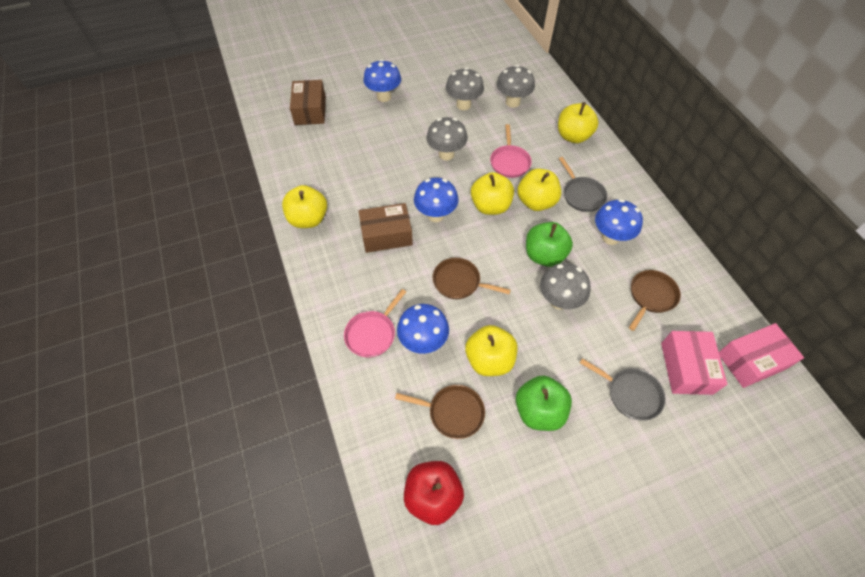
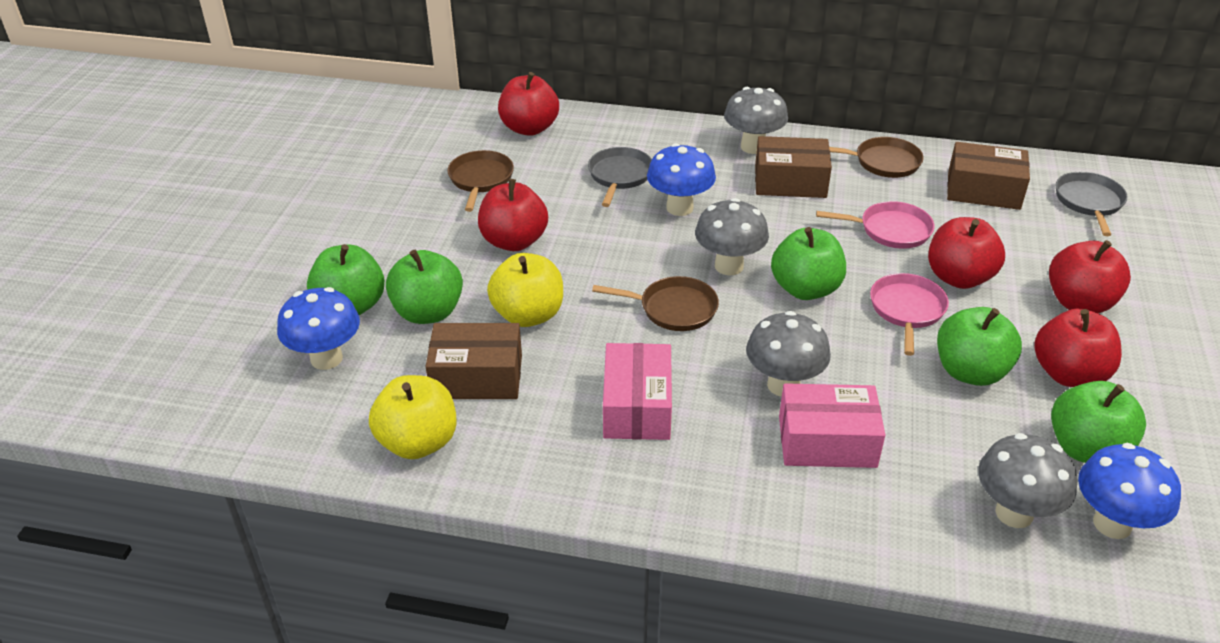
blue mushroom: 4 -> 3
brown box: 2 -> 3
green apple: 2 -> 5
red apple: 1 -> 5
yellow apple: 5 -> 2

